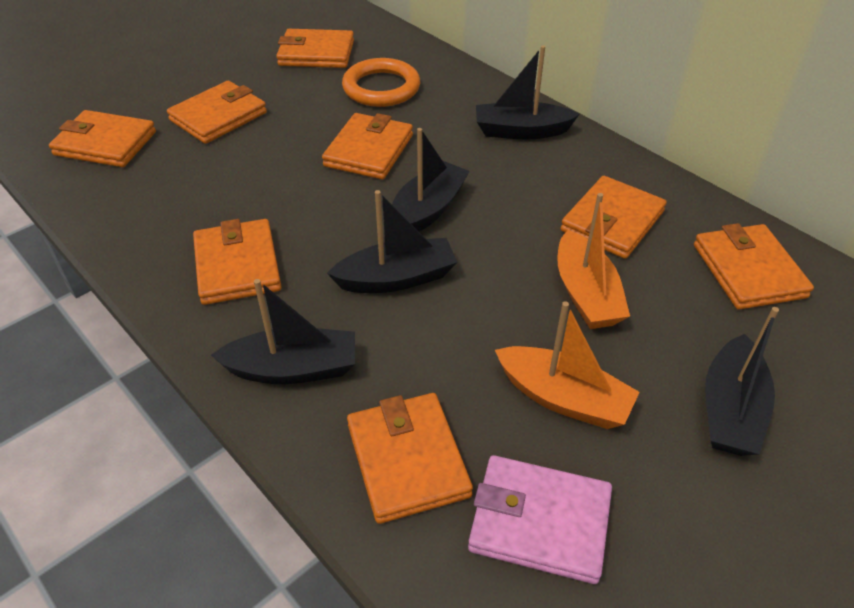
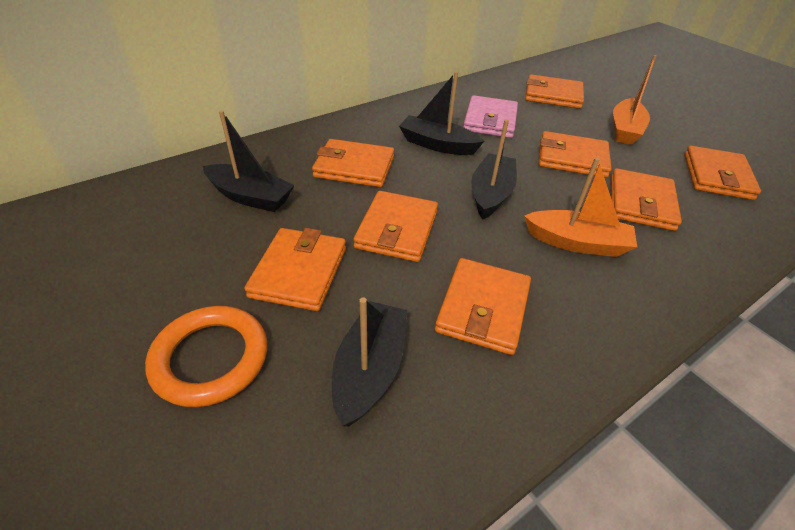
black boat: 5 -> 4

